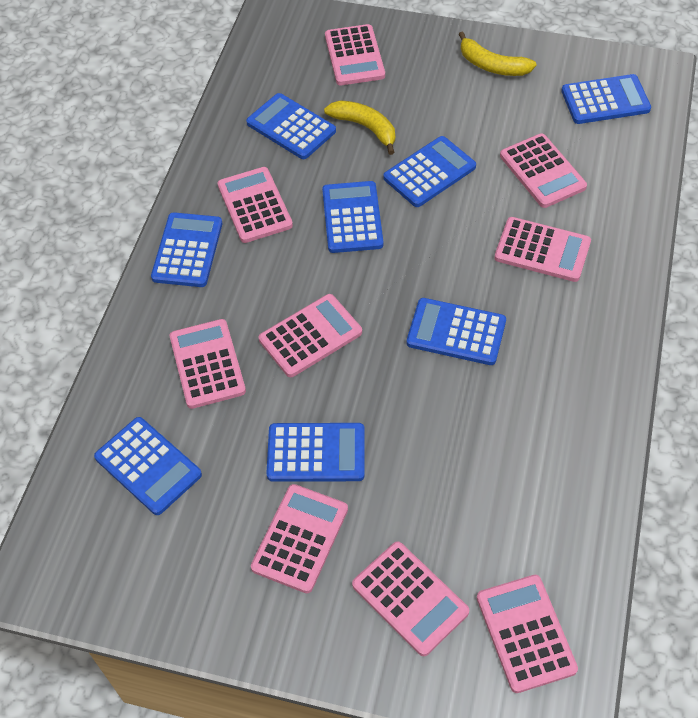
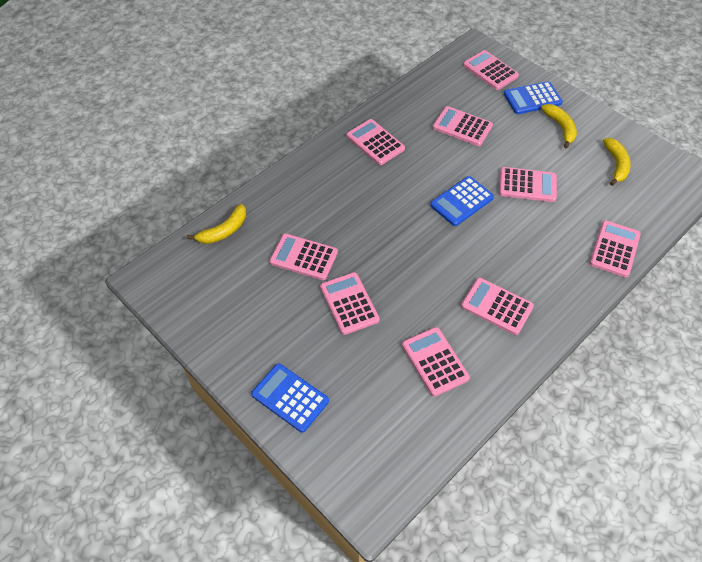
blue calculator: 8 -> 3
yellow banana: 2 -> 3

